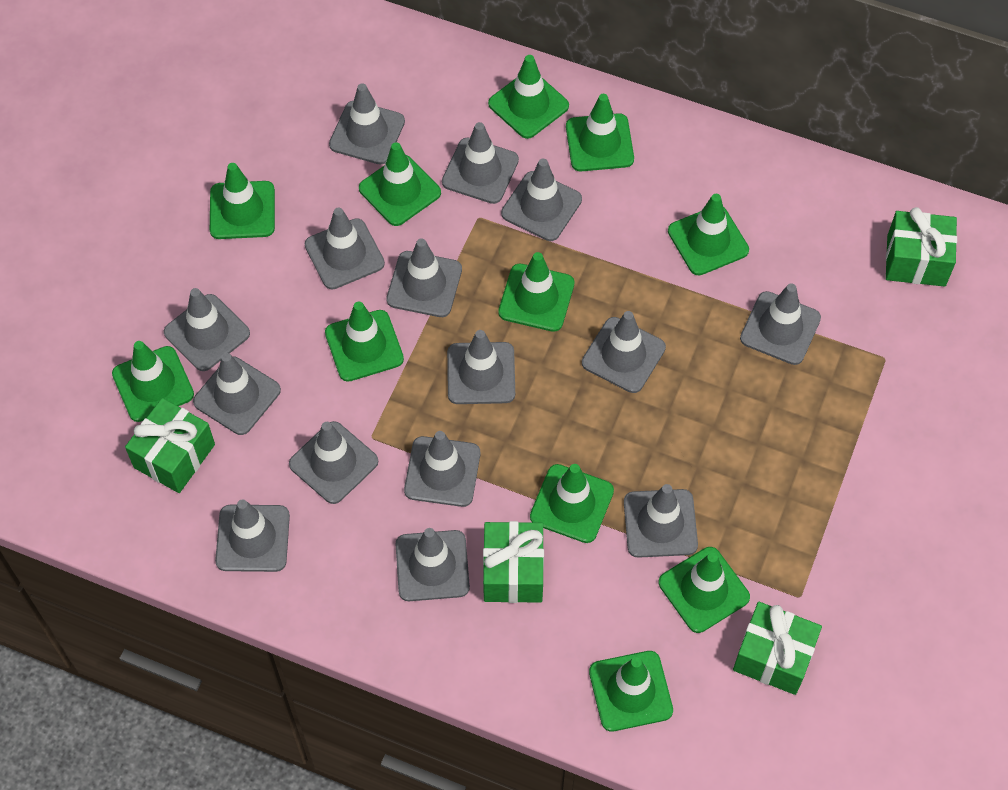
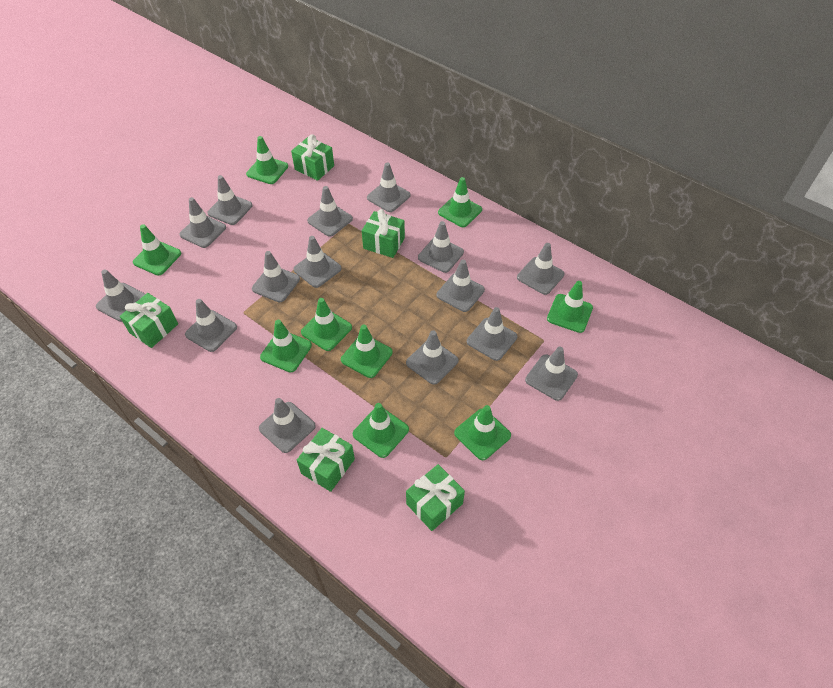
green gift: 4 -> 5
green traffic cone: 11 -> 9

